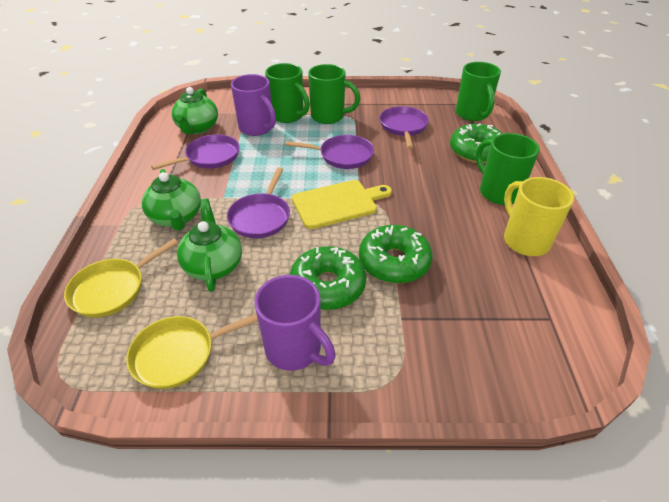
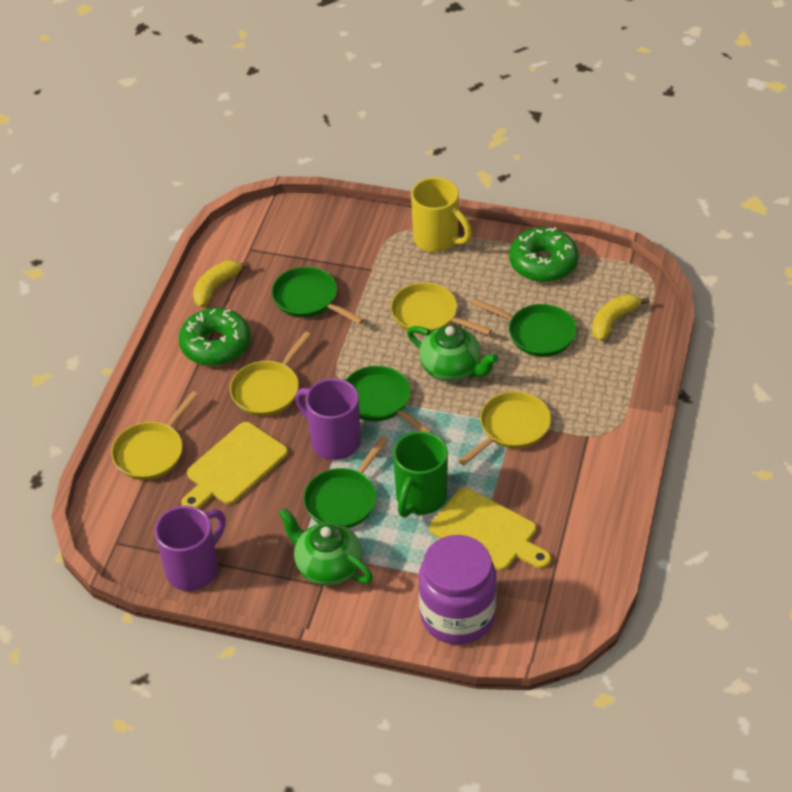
green donut: 3 -> 2
green mug: 4 -> 1
green pan: 0 -> 4
green teapot: 3 -> 2
purple jar: 0 -> 1
purple pan: 4 -> 0
yellow banana: 0 -> 2
yellow cutting board: 1 -> 2
yellow pan: 2 -> 4

